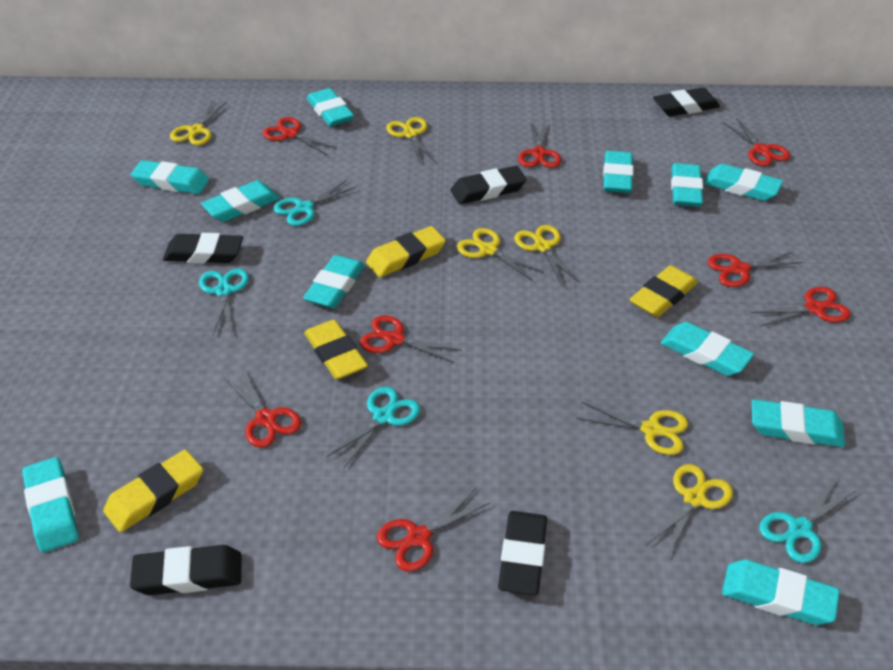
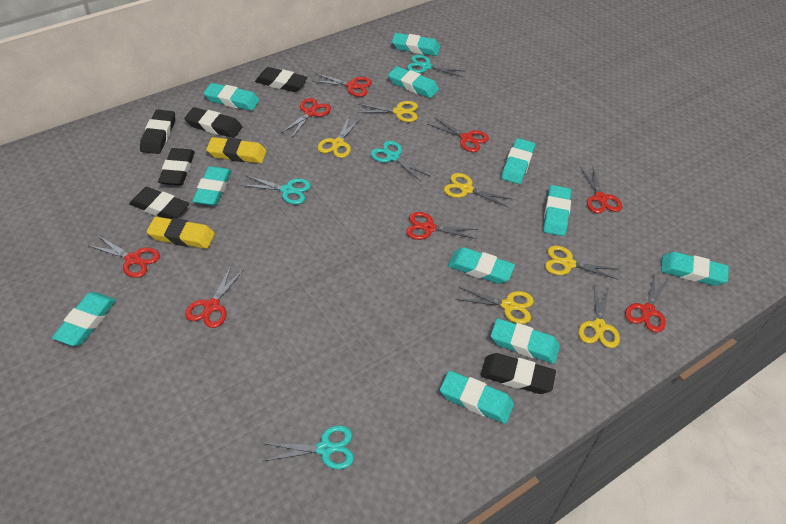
black eraser: 5 -> 6
yellow eraser: 4 -> 2

